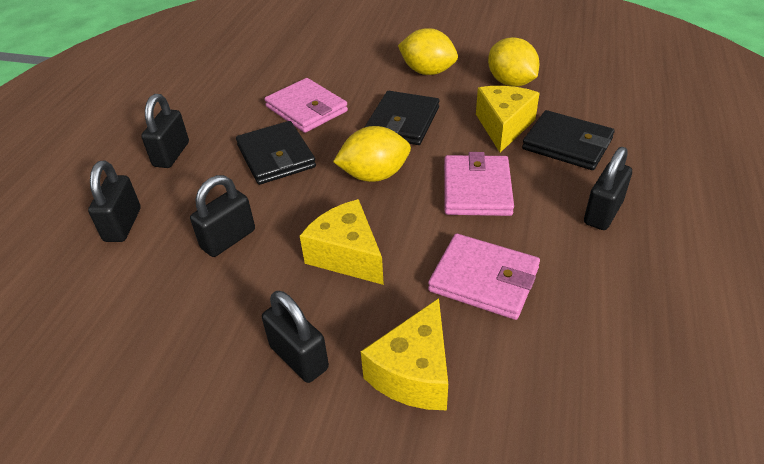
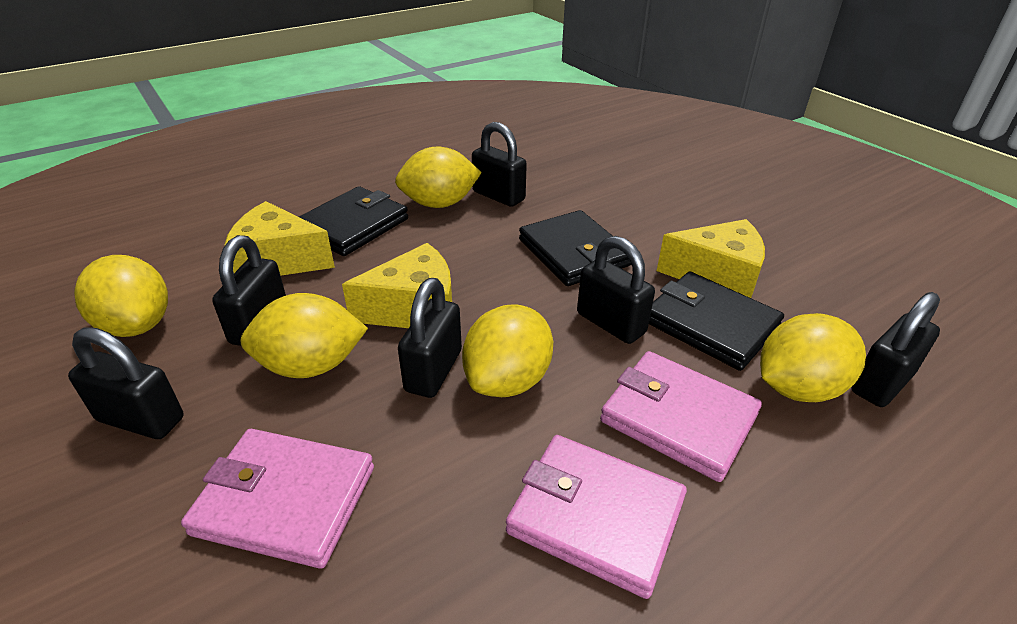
black padlock: 5 -> 6
yellow lemon: 3 -> 5

